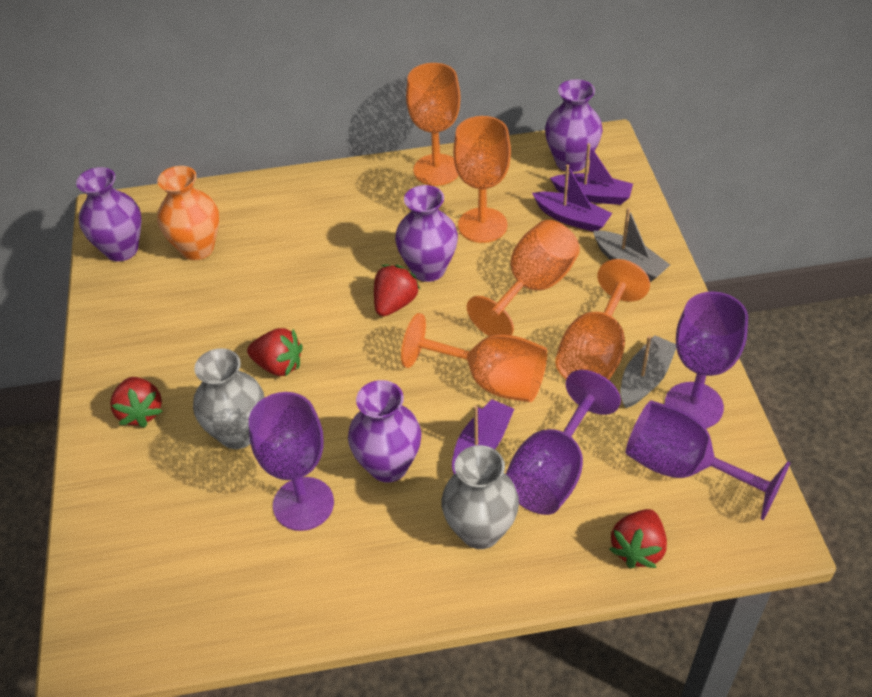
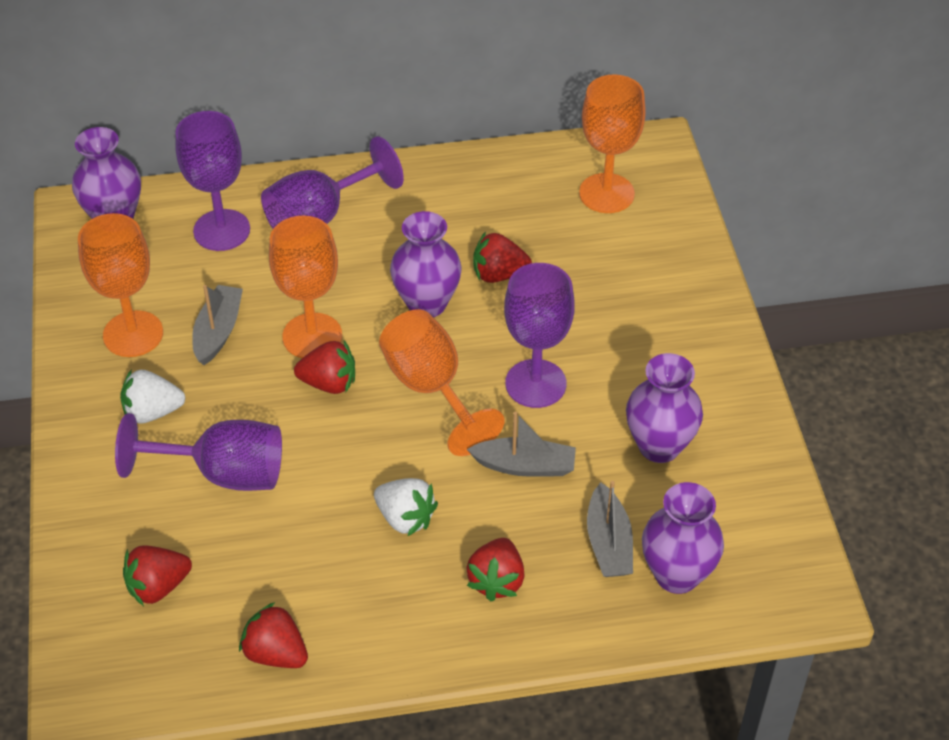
grey boat: 2 -> 3
grey vase: 2 -> 0
orange goblet: 5 -> 4
orange vase: 1 -> 0
purple boat: 3 -> 0
red strawberry: 4 -> 5
white strawberry: 0 -> 2

